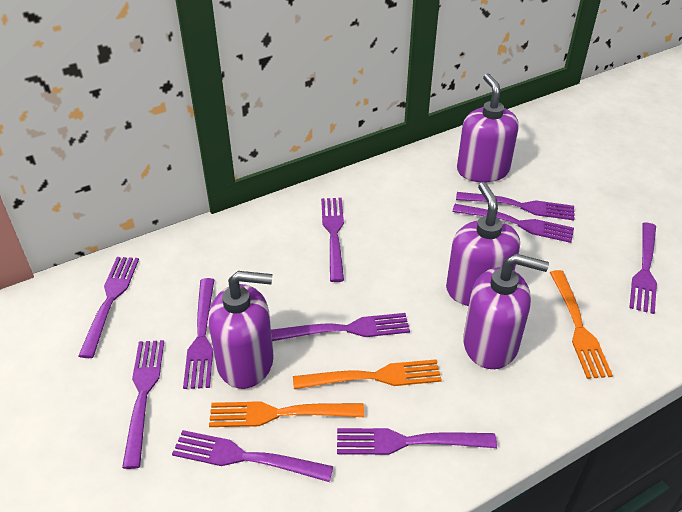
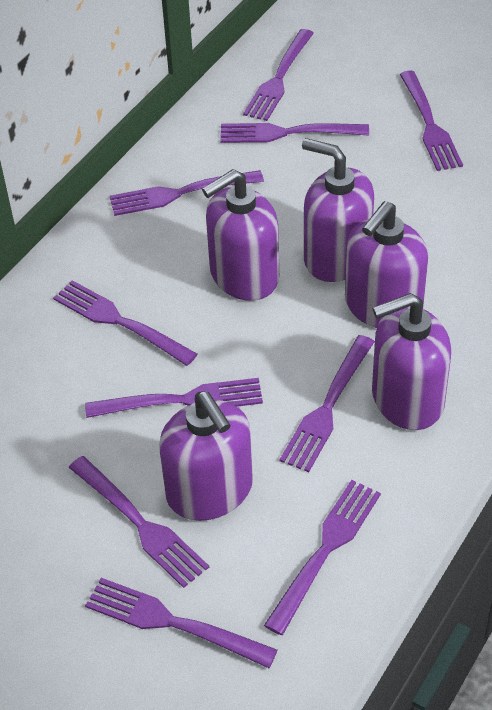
orange fork: 3 -> 0
purple soap dispenser: 4 -> 5

